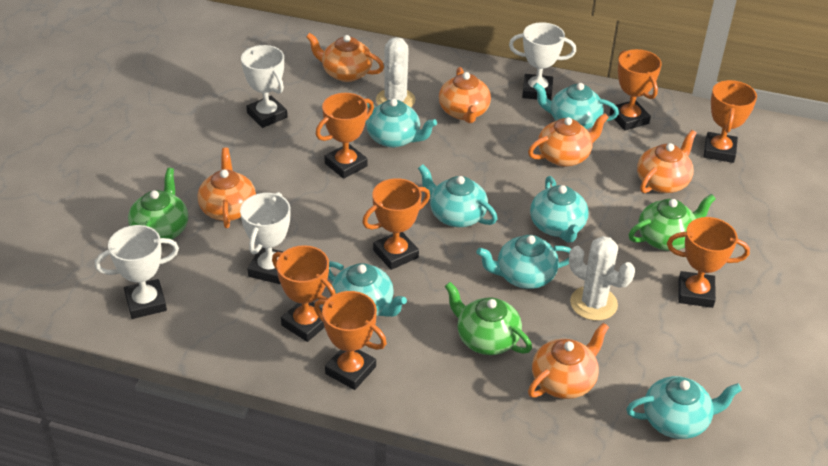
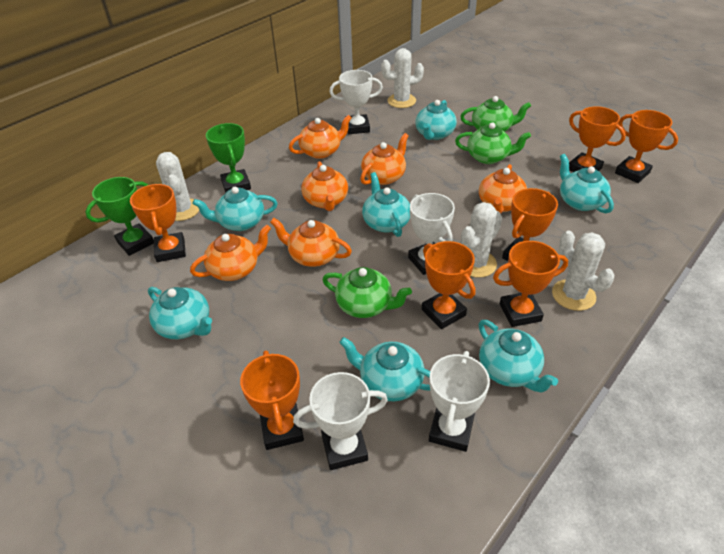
green trophy: 0 -> 2
white cactus: 2 -> 4

